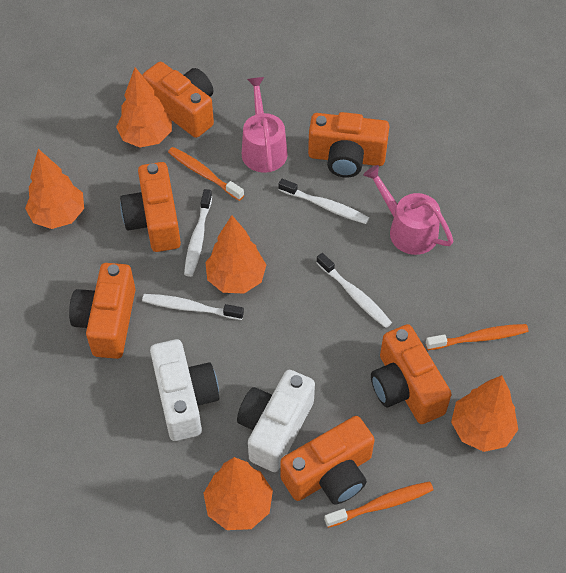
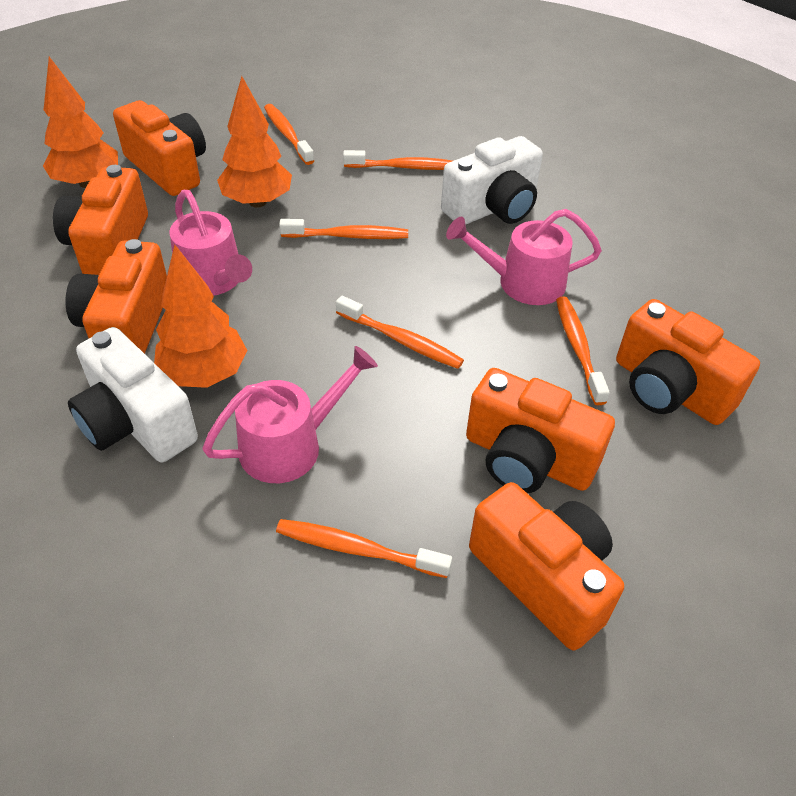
orange toothbrush: 3 -> 6
orange tree: 5 -> 3
pink watering can: 2 -> 3
white toothbrush: 4 -> 0

